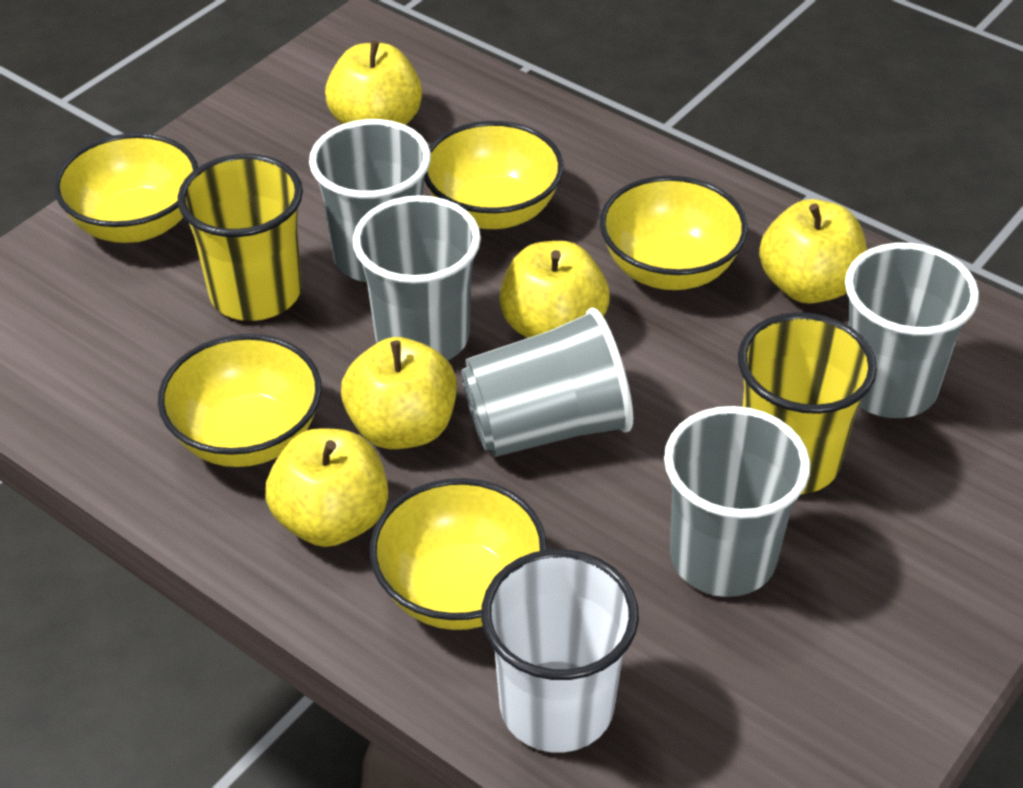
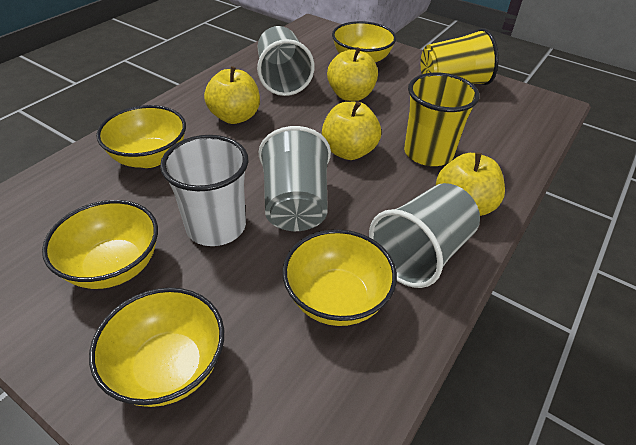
grey cup: 5 -> 3
yellow apple: 5 -> 4

